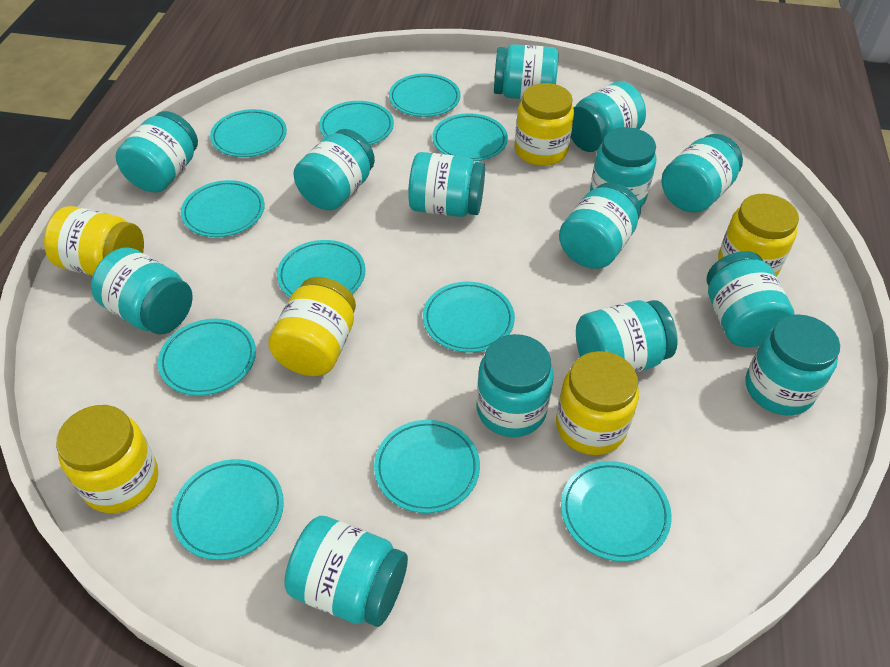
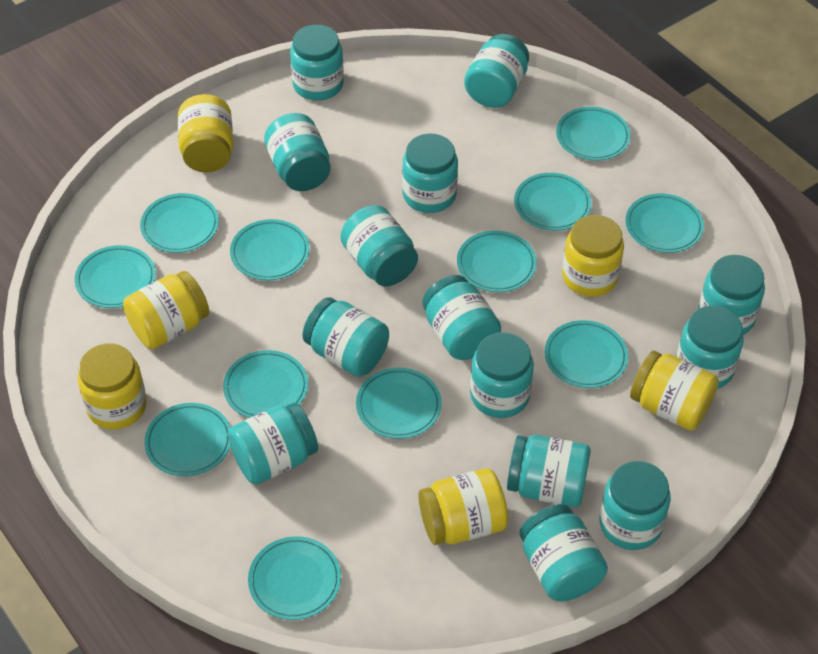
turquoise plate: 11 -> 12

